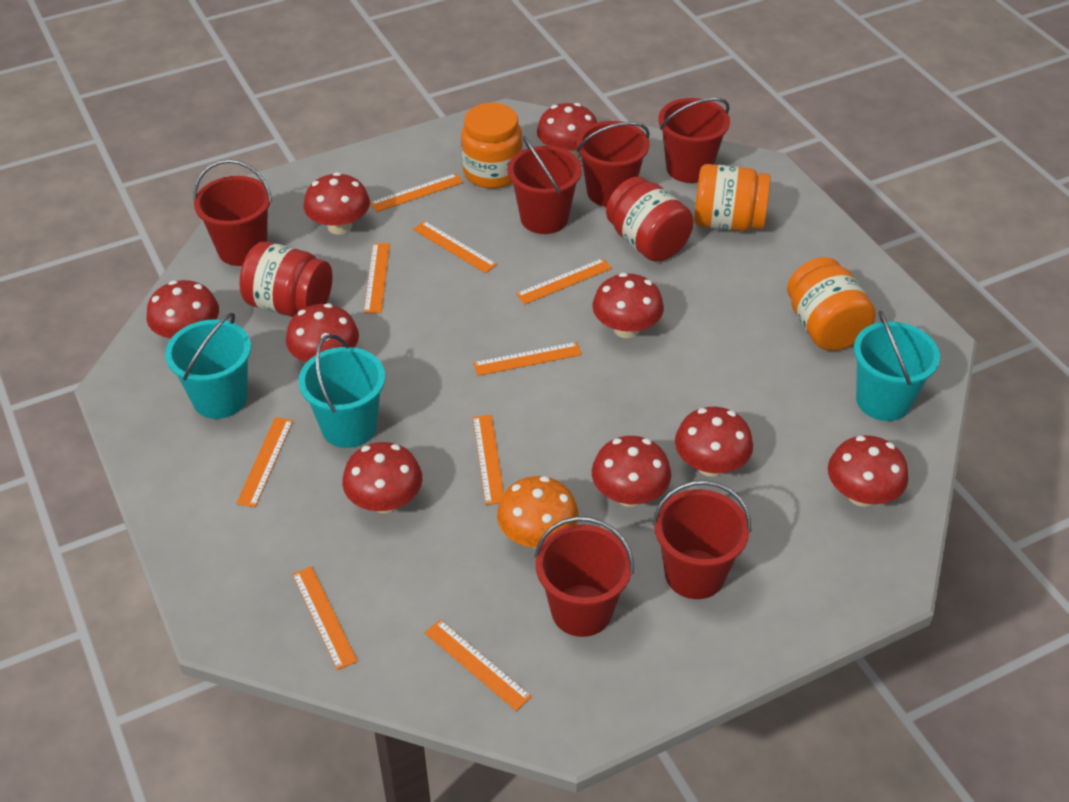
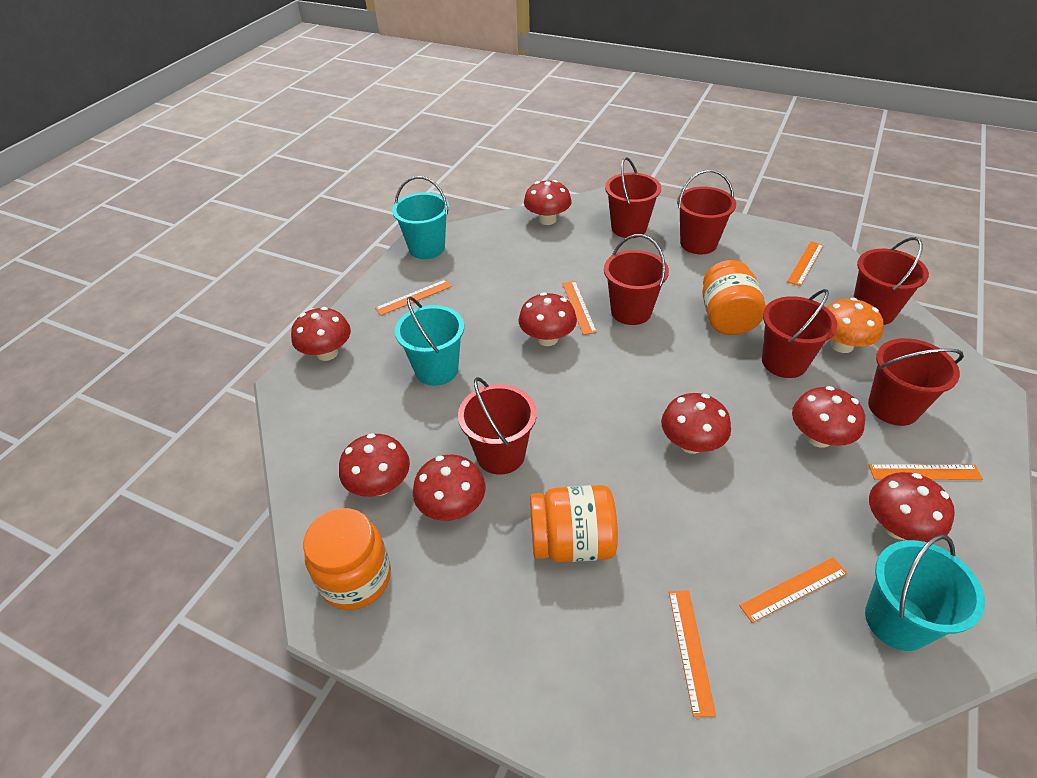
orange ruler: 9 -> 6
red bucket: 6 -> 7
red jar: 2 -> 0
red mushroom: 9 -> 8

